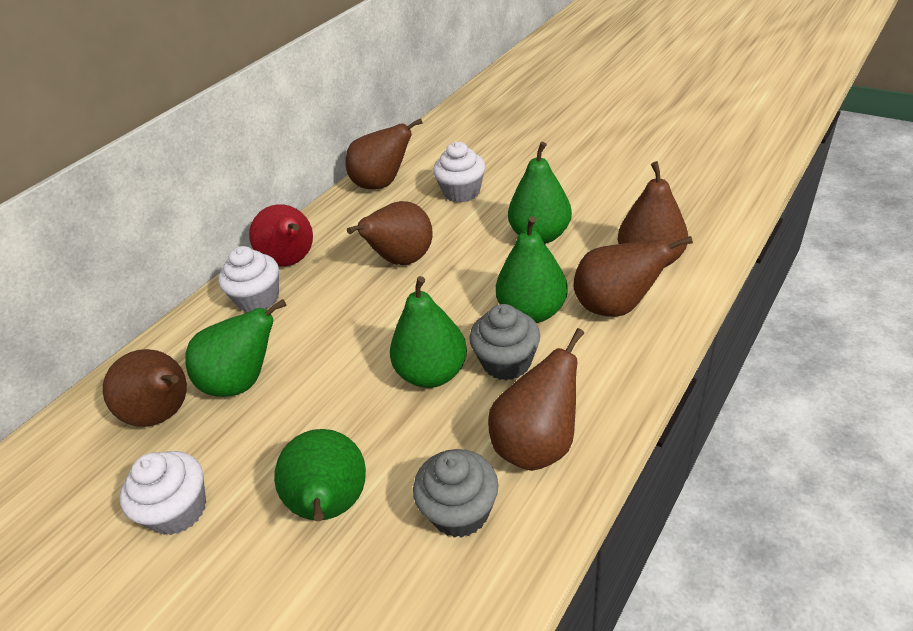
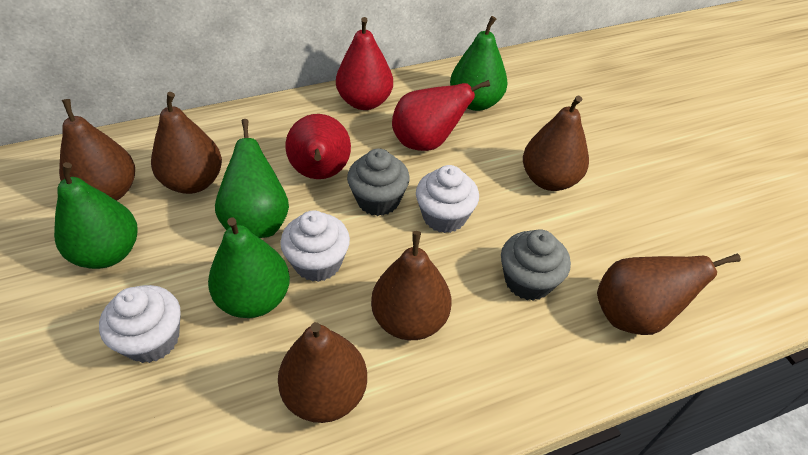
green pear: 5 -> 4
red pear: 1 -> 3

